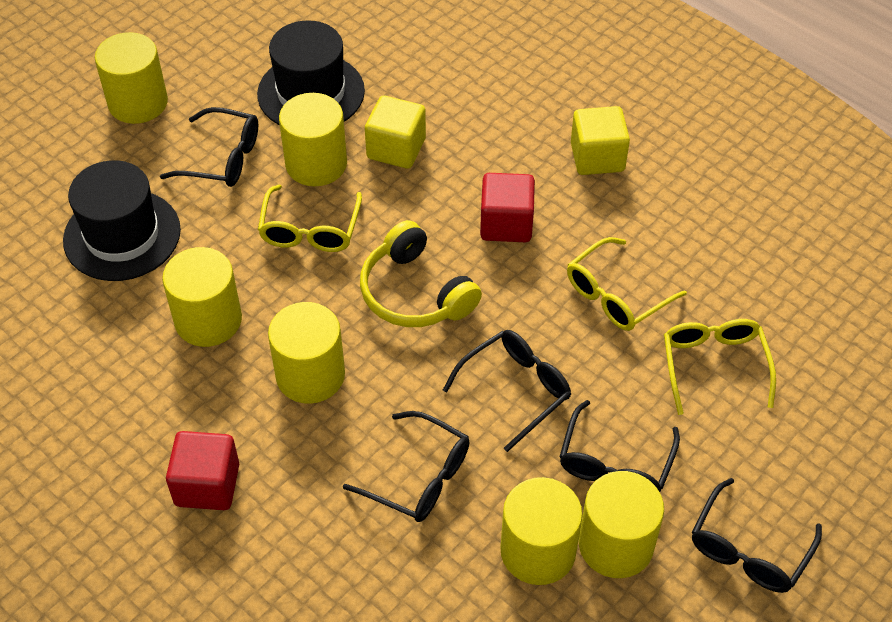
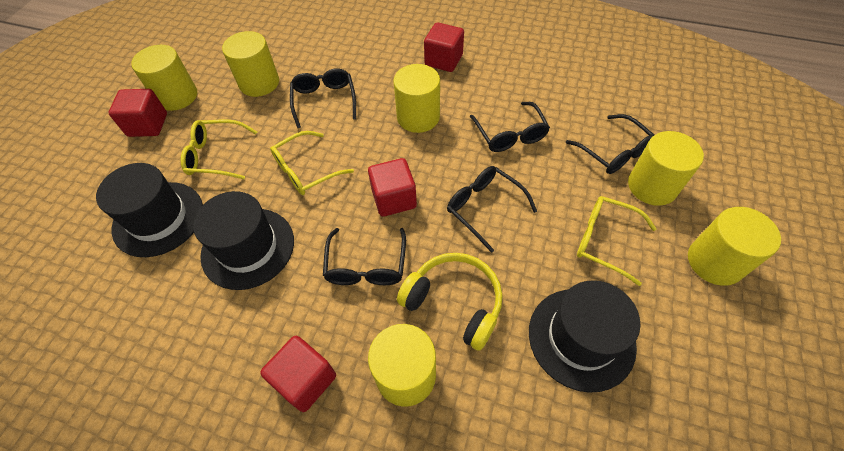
black hat: 2 -> 3
red cube: 2 -> 4
yellow cube: 2 -> 0

